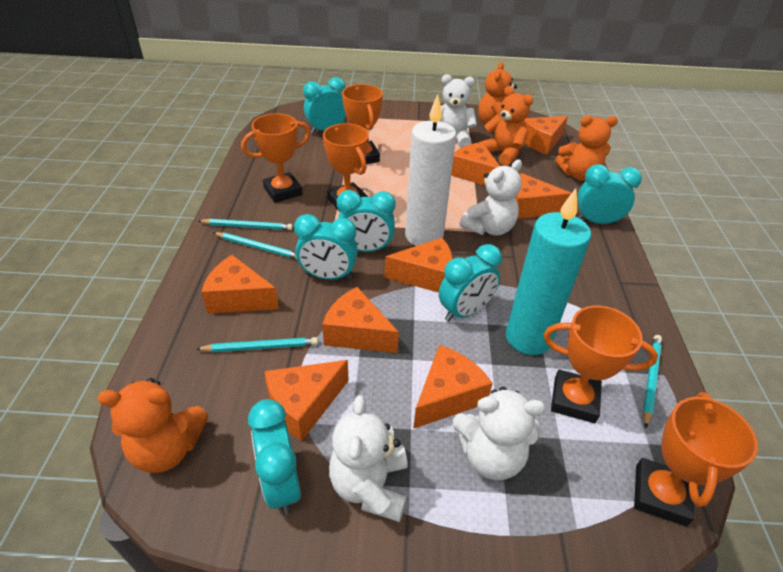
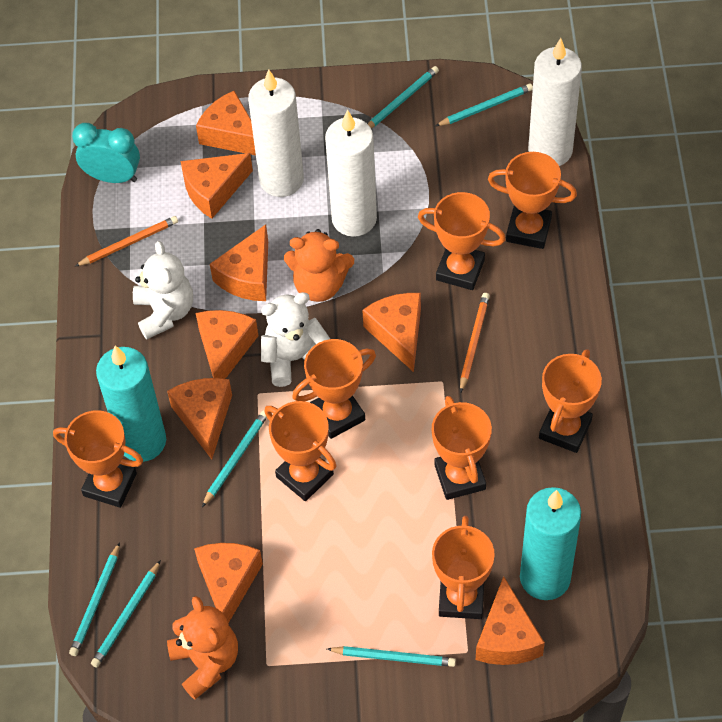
orange pencil: 0 -> 2
orange teddy bear: 4 -> 2
orange trophy: 5 -> 8
turquoise candle: 1 -> 2
turquoise clock: 6 -> 1
turquoise pencil: 4 -> 6
white candle: 1 -> 3
white teddy bear: 4 -> 2

